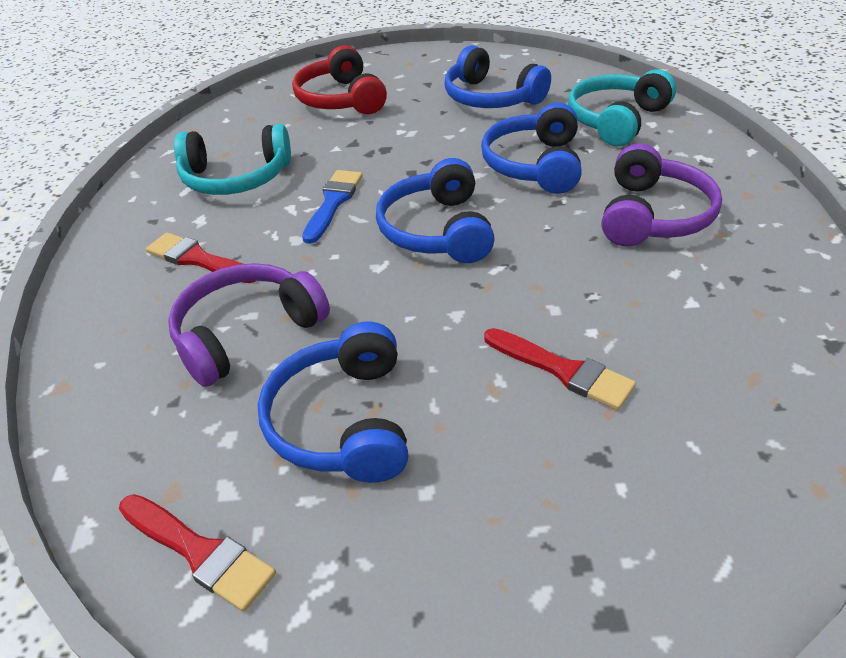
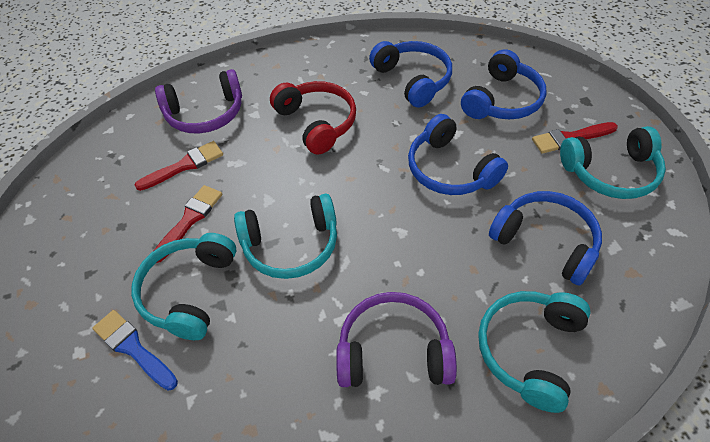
turquoise headphones: 2 -> 4

